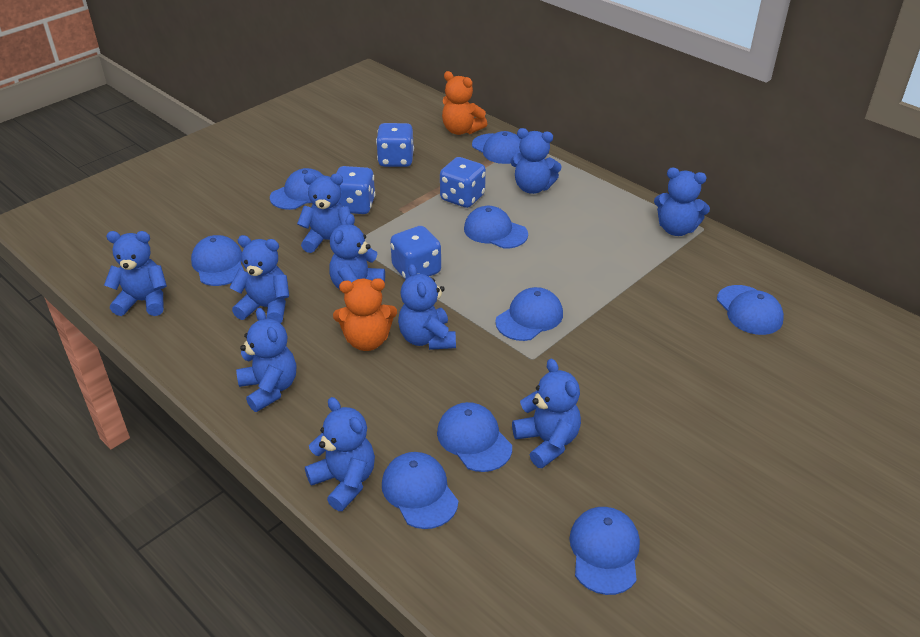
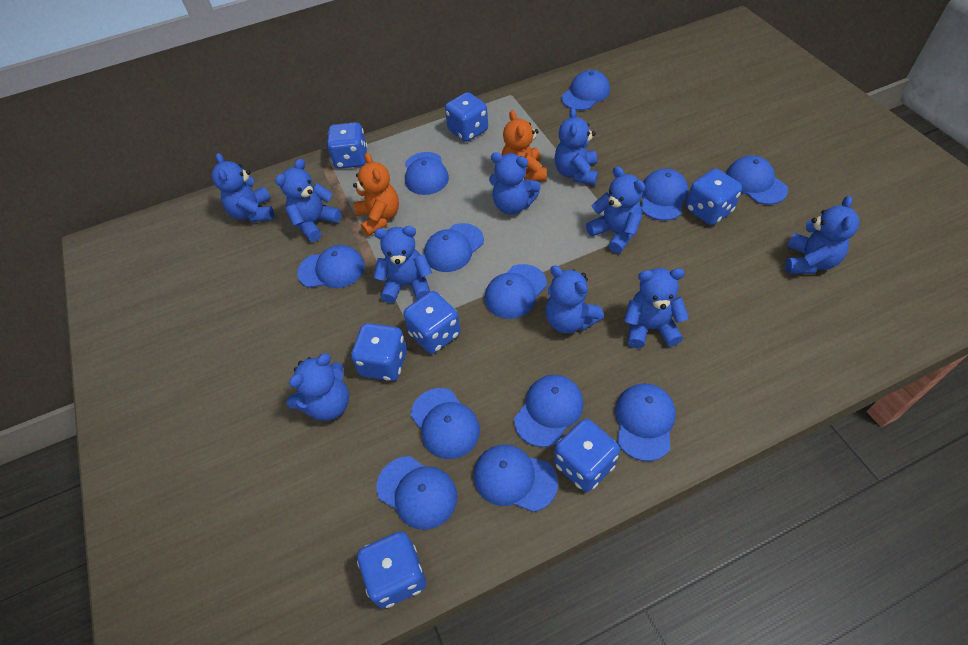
blue cap: 9 -> 12
blue dice: 4 -> 7

